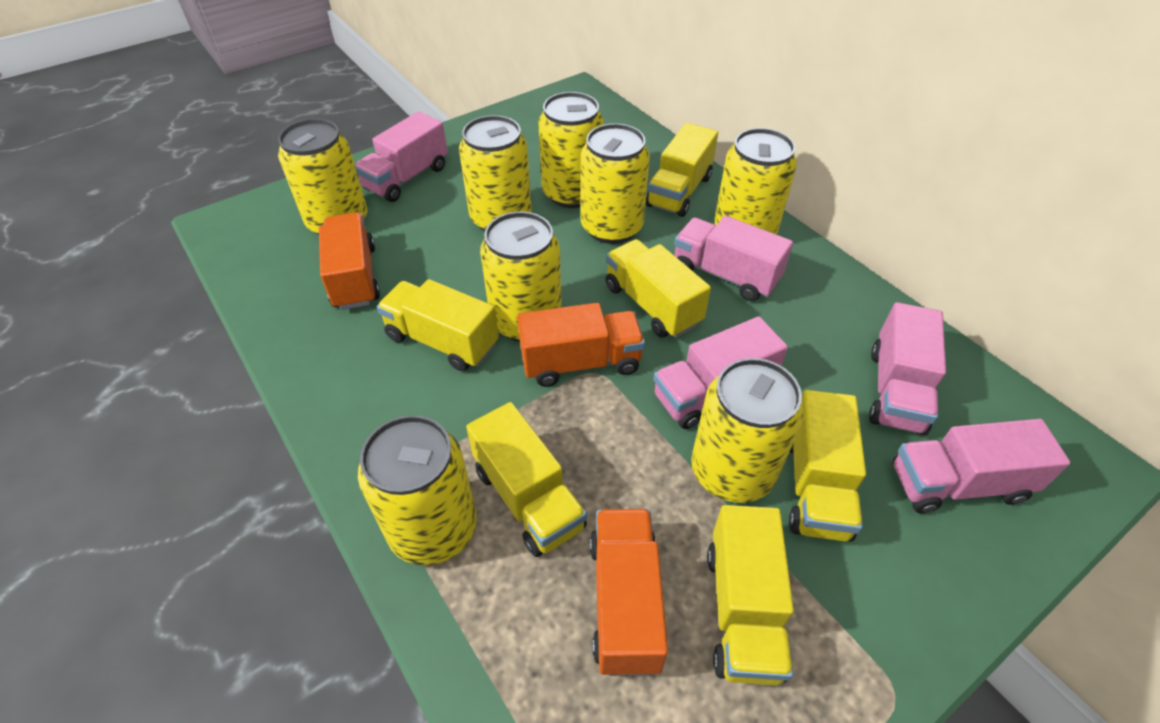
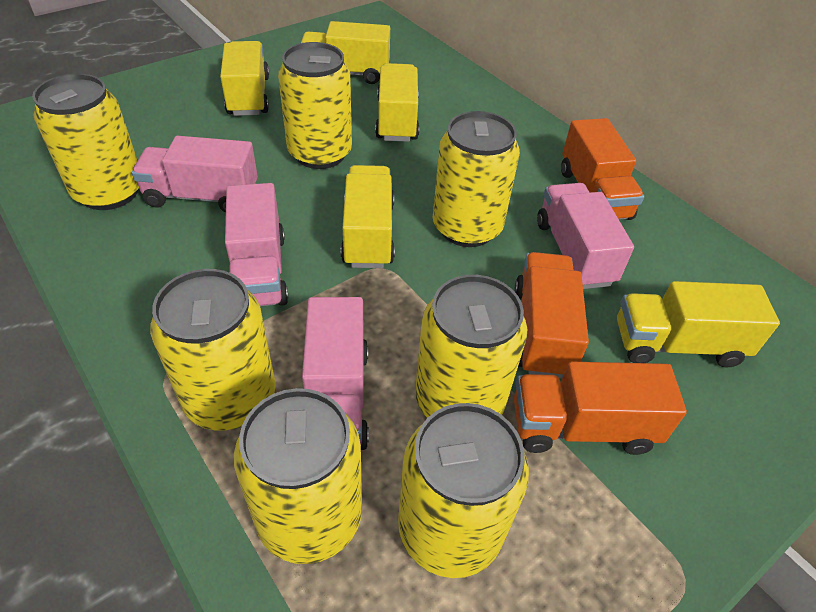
pink truck: 5 -> 4
yellow can: 8 -> 7
yellow truck: 6 -> 5

